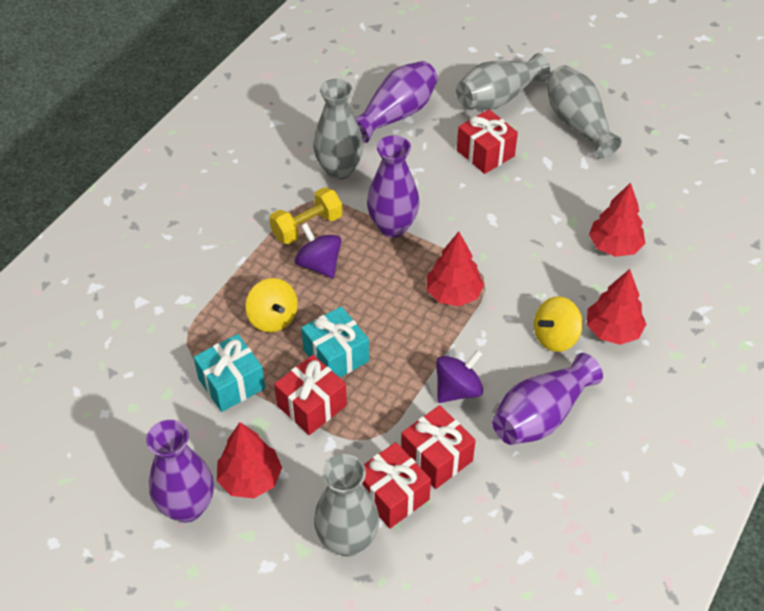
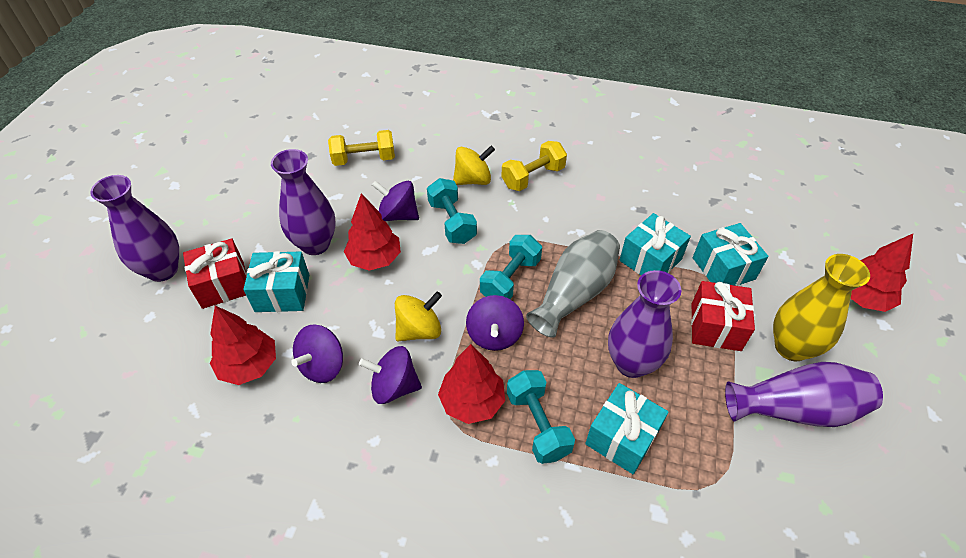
grey vase: 4 -> 1
purple spinning top: 2 -> 4
red gift: 4 -> 2
turquoise dumbbell: 0 -> 3
turquoise gift: 2 -> 4
yellow dumbbell: 1 -> 2
yellow vase: 0 -> 1

